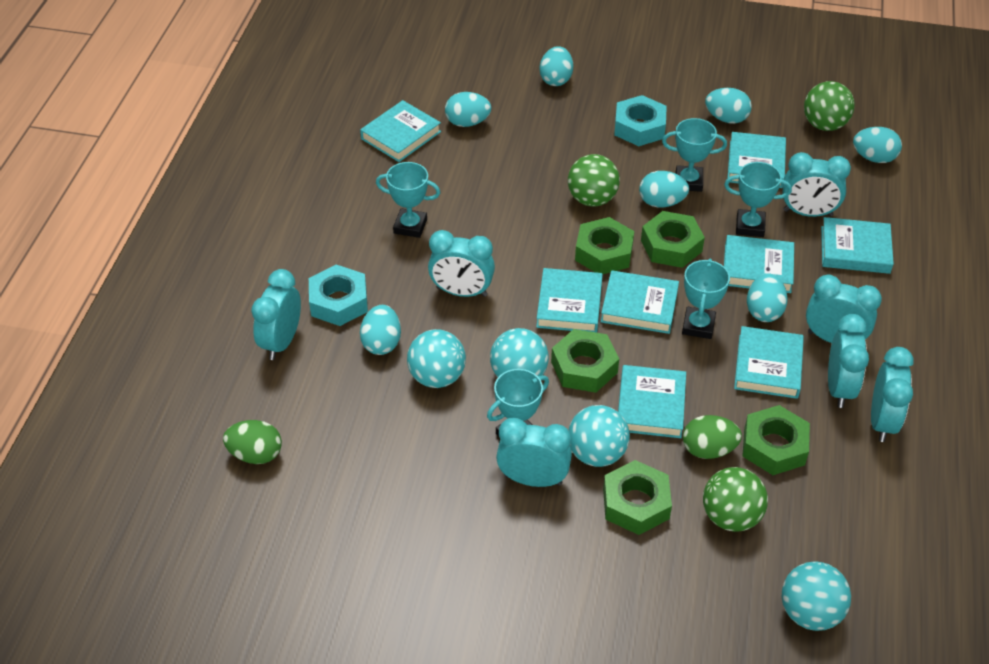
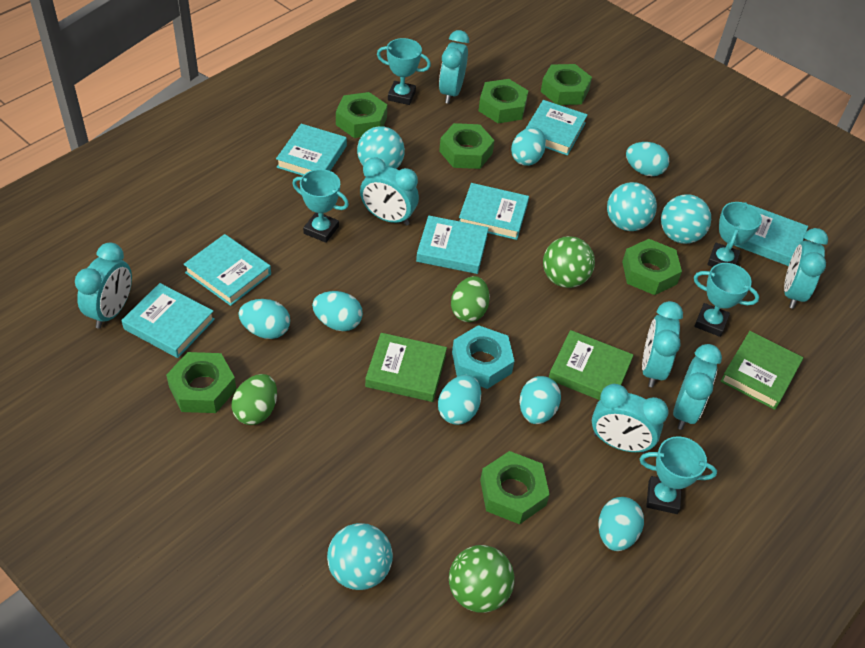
green ball: 3 -> 2
green book: 0 -> 3
green nut: 5 -> 7
turquoise book: 8 -> 7
turquoise nut: 2 -> 1

